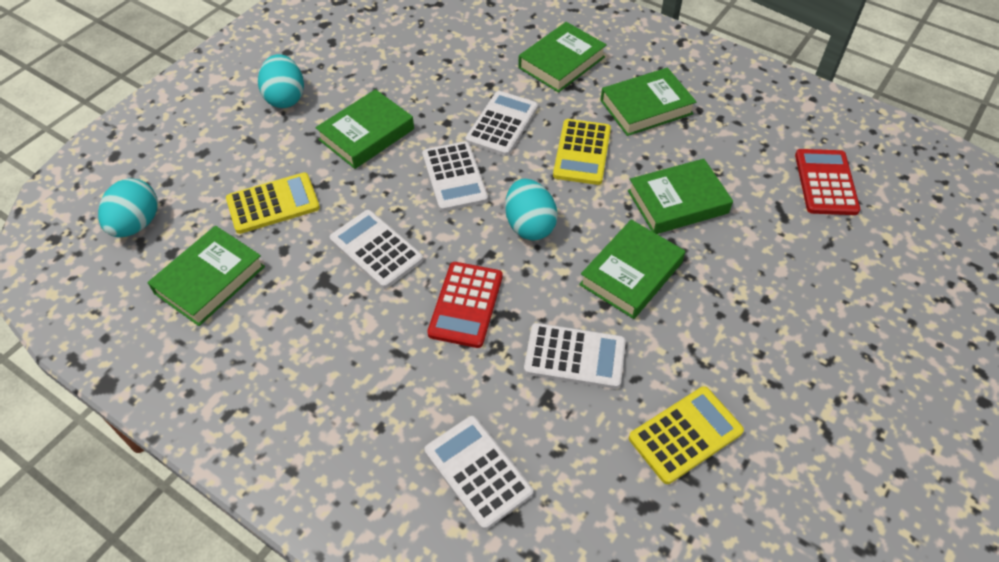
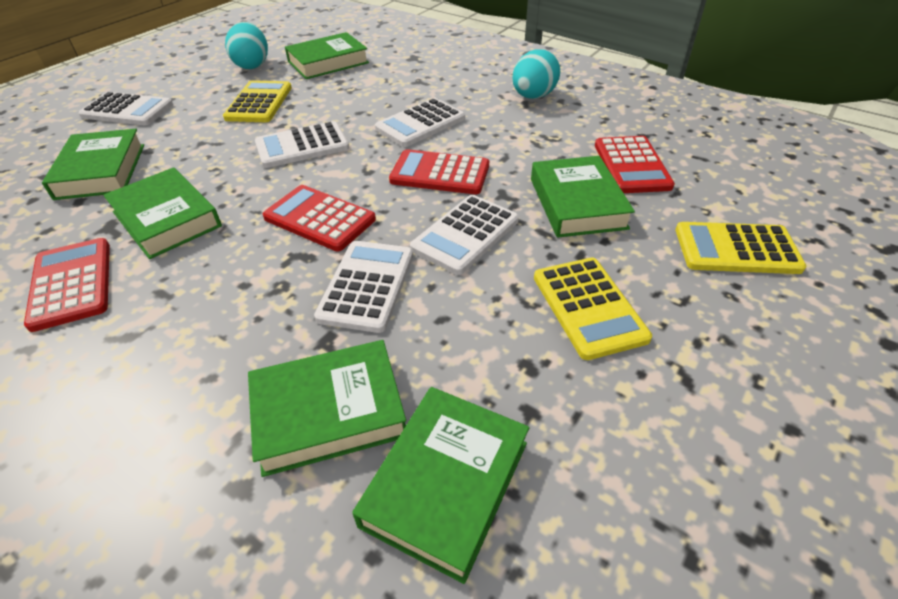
red calculator: 2 -> 4
turquoise egg: 3 -> 2

